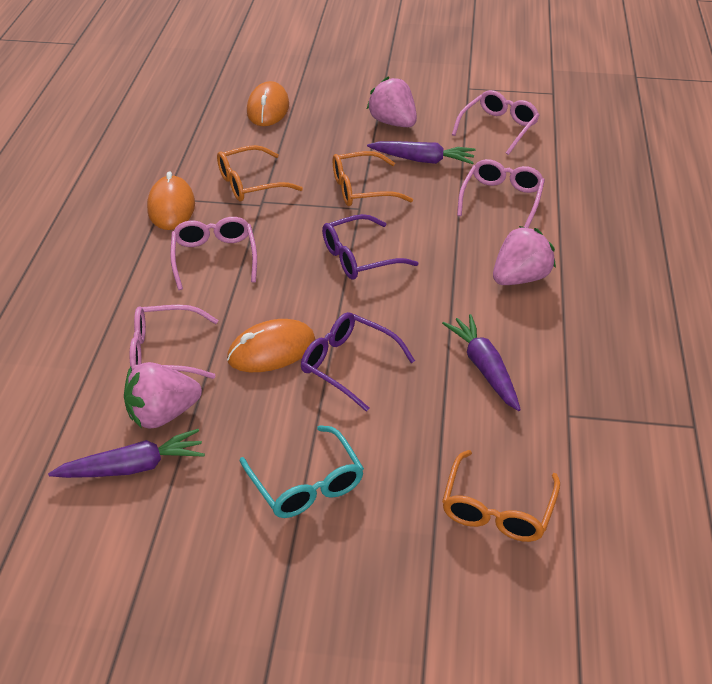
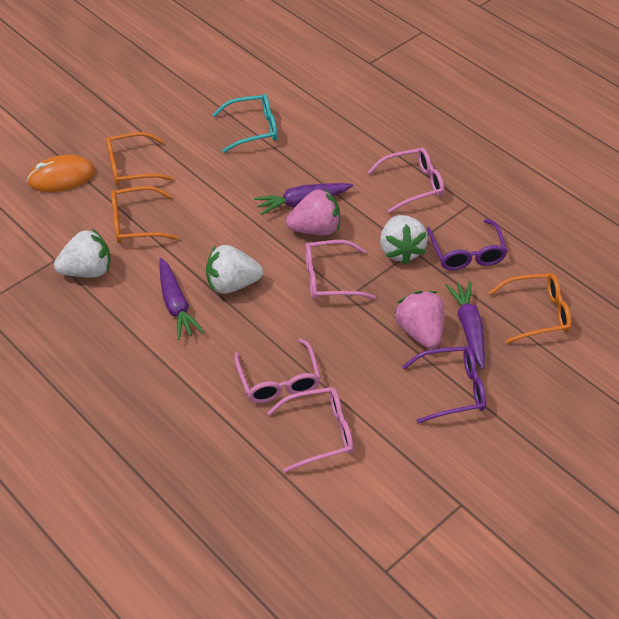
orange mouse: 3 -> 1
pink strawberry: 3 -> 2
white strawberry: 0 -> 3

